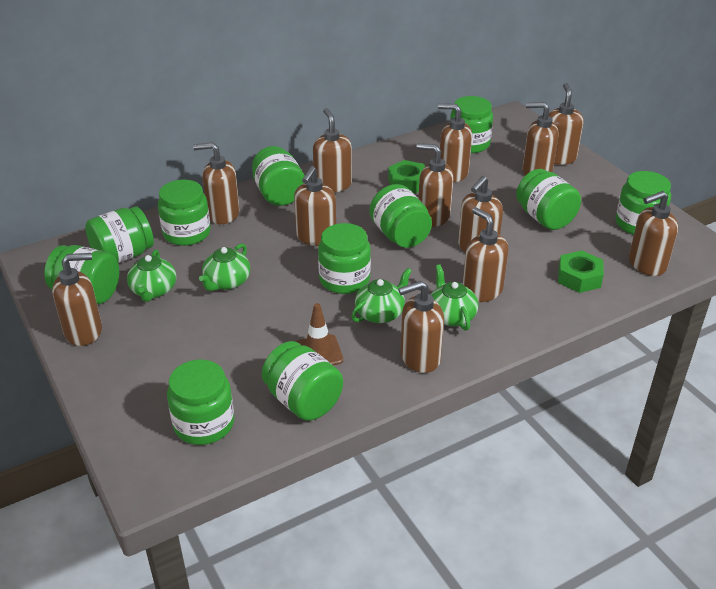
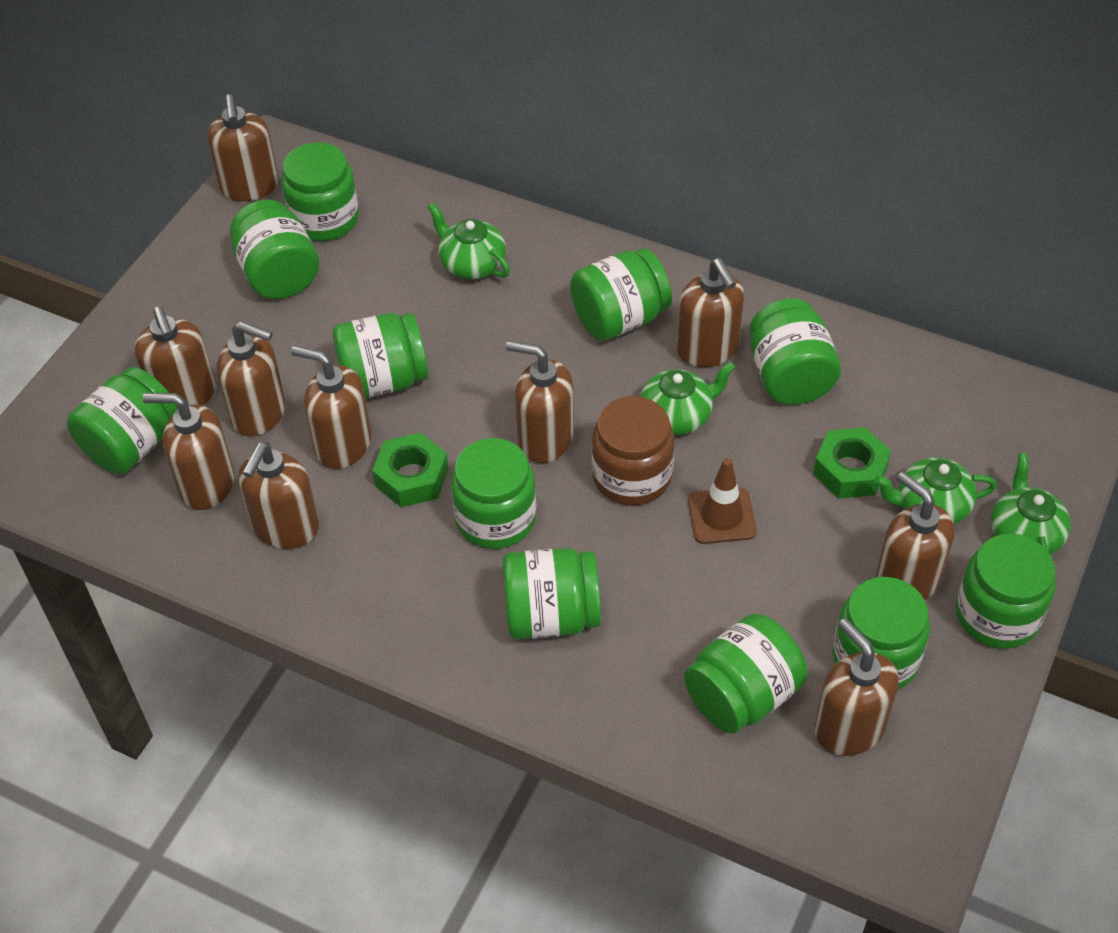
brown jar: 0 -> 1
brown soap dispenser: 12 -> 10

